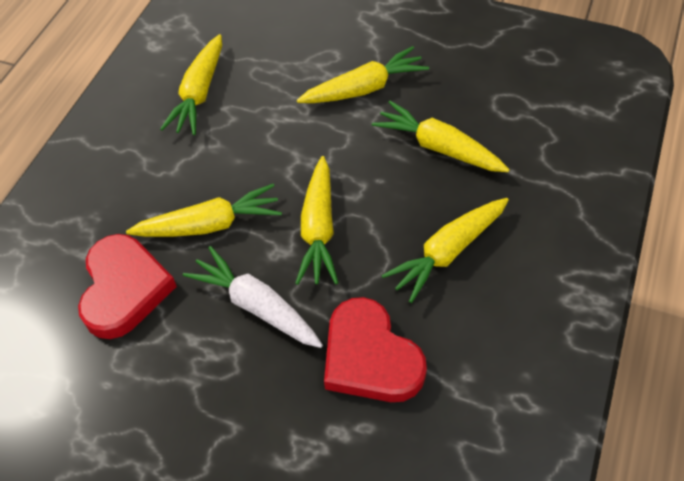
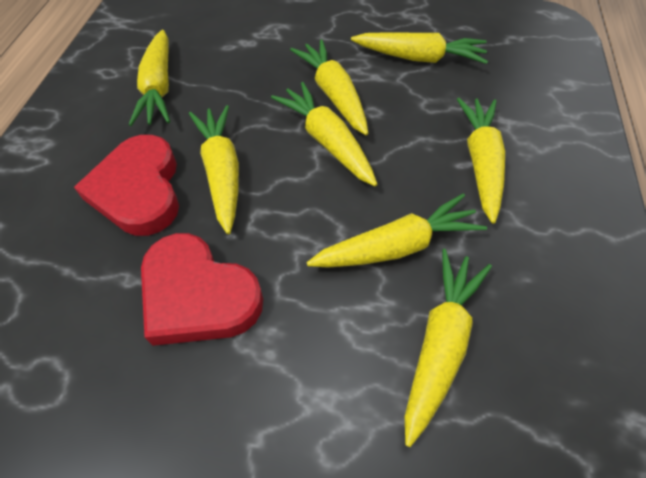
white carrot: 1 -> 0
yellow carrot: 6 -> 8

